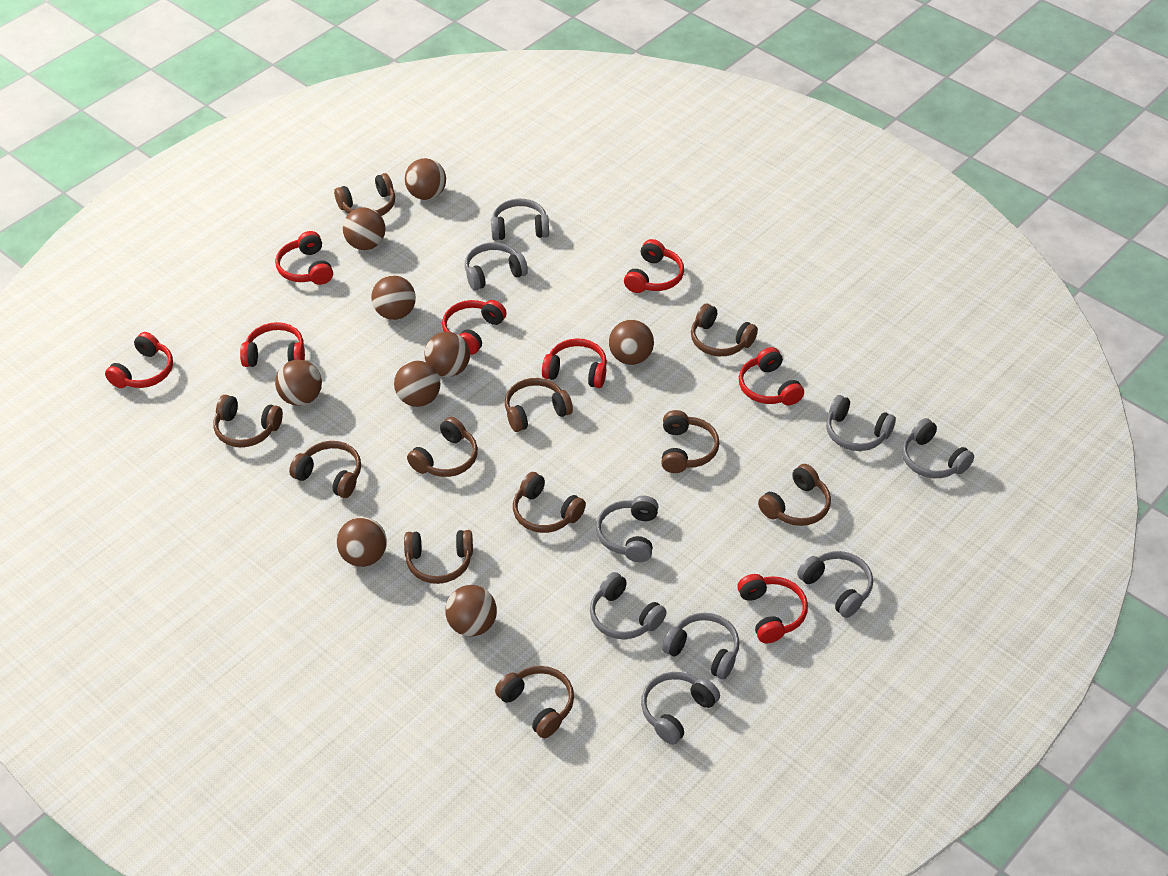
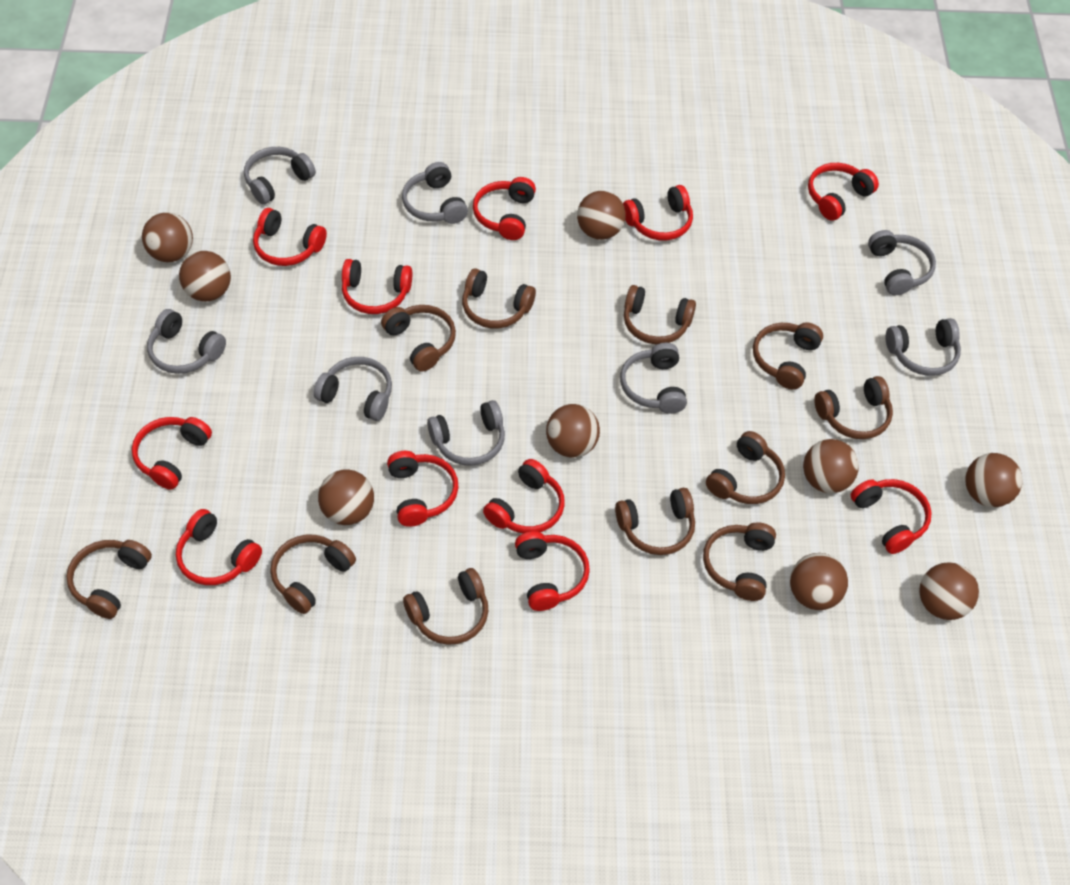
grey headphones: 9 -> 8
red headphones: 8 -> 11

